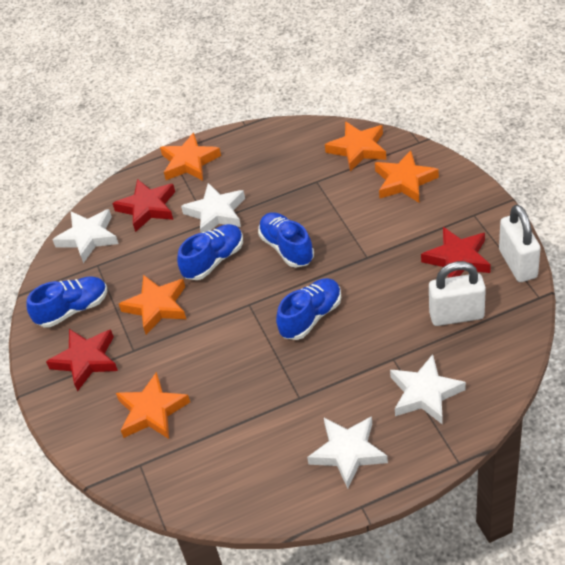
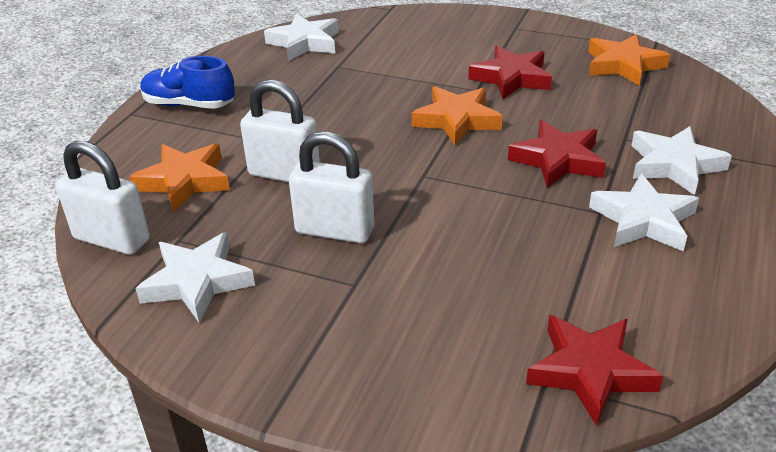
blue shoe: 4 -> 1
orange star: 5 -> 3
white padlock: 2 -> 3

